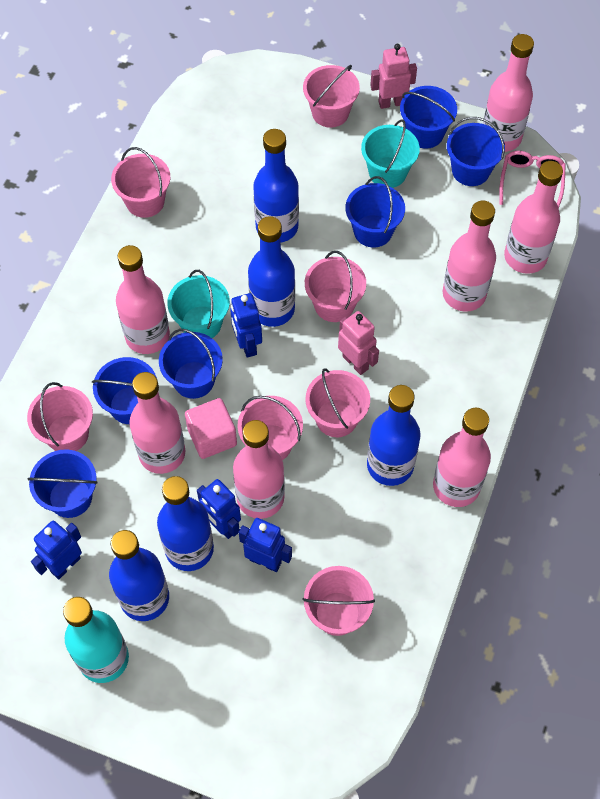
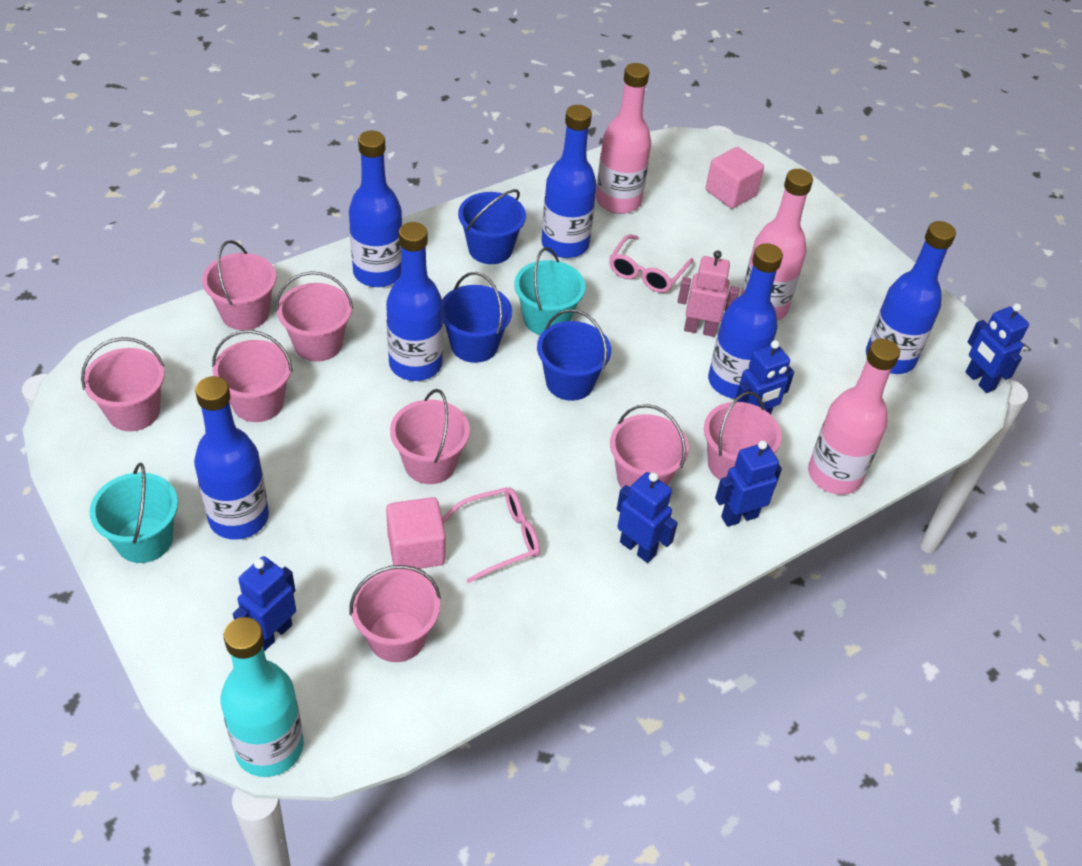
blue bottle: 5 -> 6
blue bucket: 6 -> 3
blue robot: 4 -> 5
pink bottle: 7 -> 3
pink bucket: 7 -> 8
pink cube: 1 -> 2
pink glasses: 1 -> 2
pink robot: 2 -> 1

